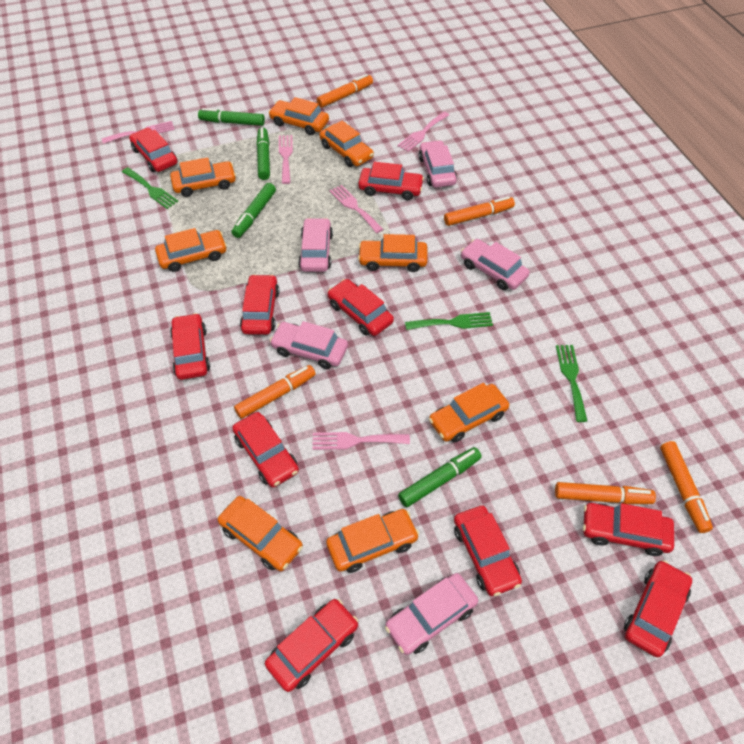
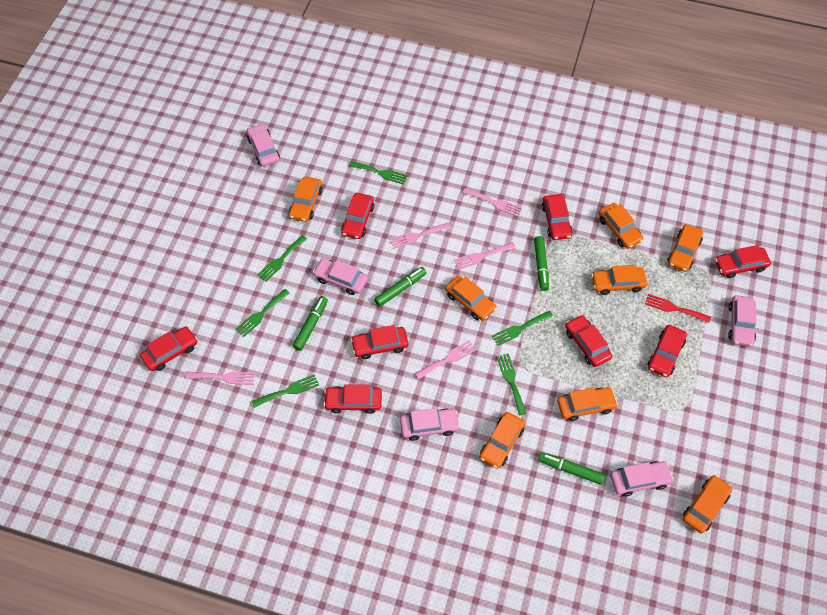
green fork: 3 -> 6
orange marker: 5 -> 0
red car: 10 -> 8
red fork: 0 -> 1

